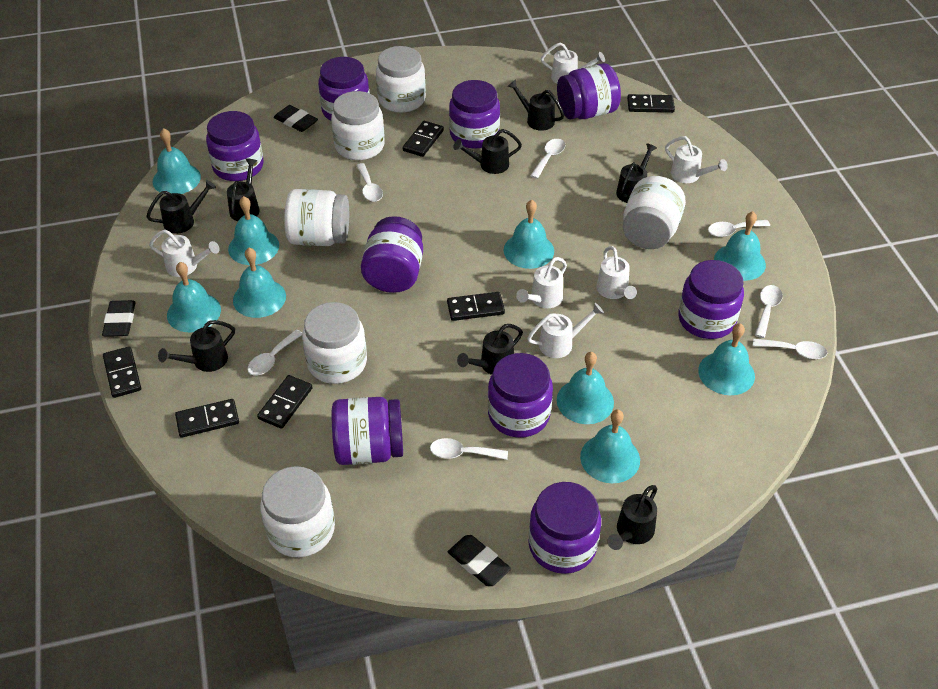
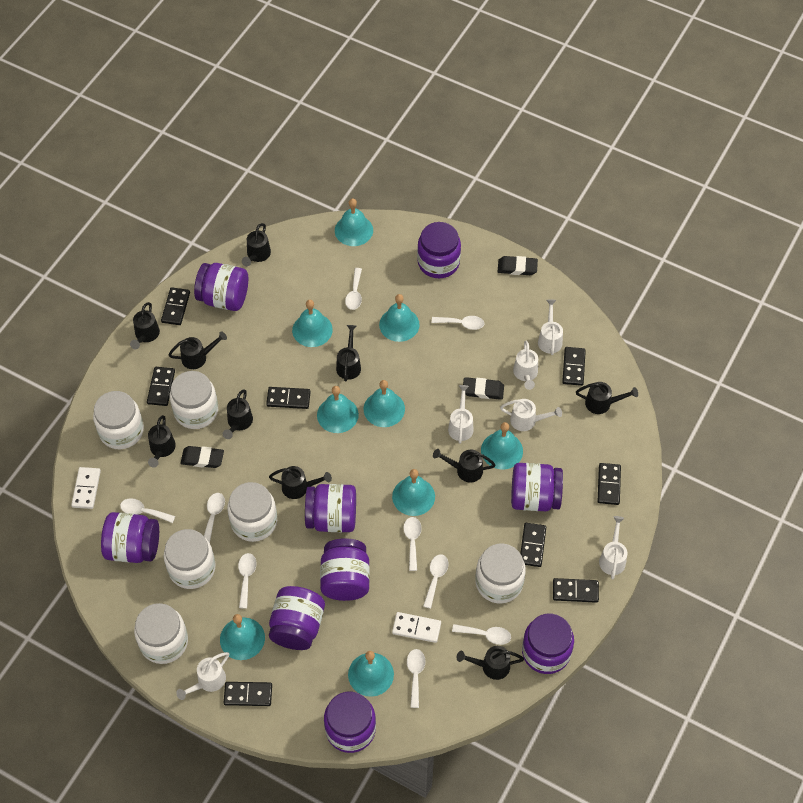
black domino: 6 -> 8
black watering can: 8 -> 10
white domino: 0 -> 2
white spoon: 7 -> 9

